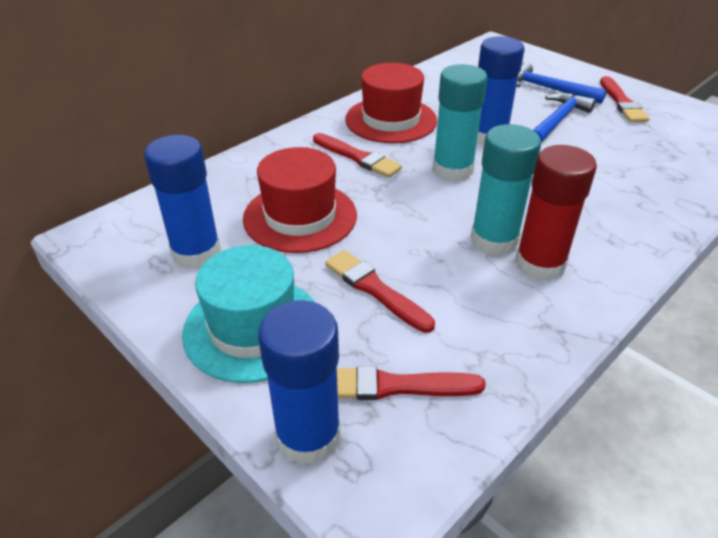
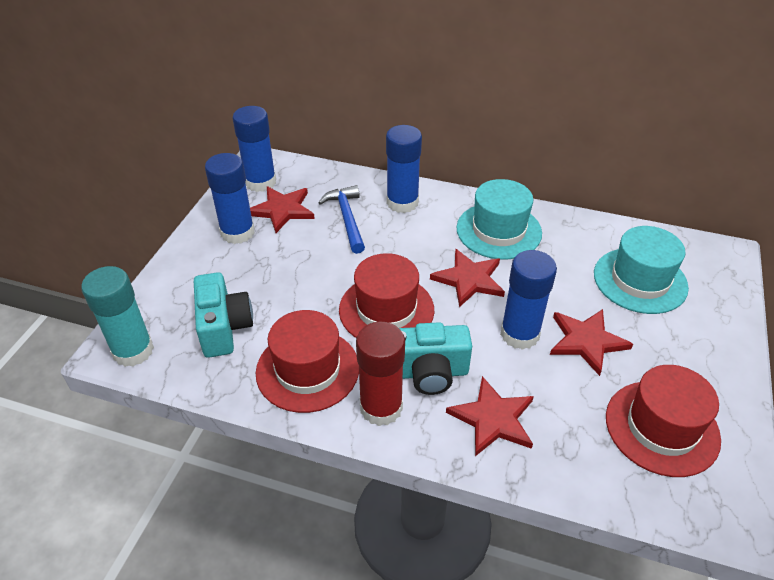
blue glue stick: 3 -> 4
blue hammer: 2 -> 1
red brush: 4 -> 0
red hat: 2 -> 3
red star: 0 -> 4
turquoise camera: 0 -> 2
turquoise glue stick: 2 -> 1
turquoise hat: 1 -> 2

